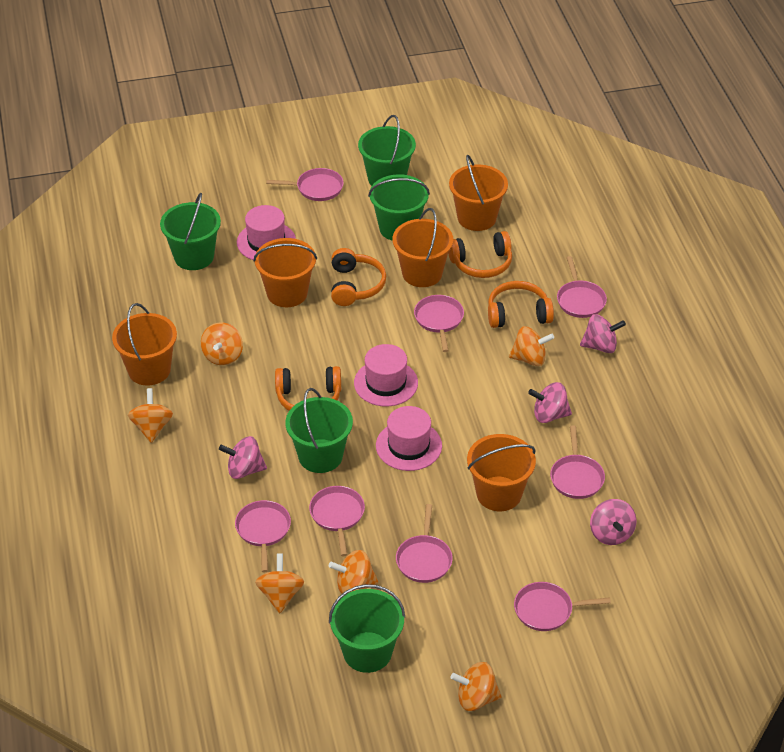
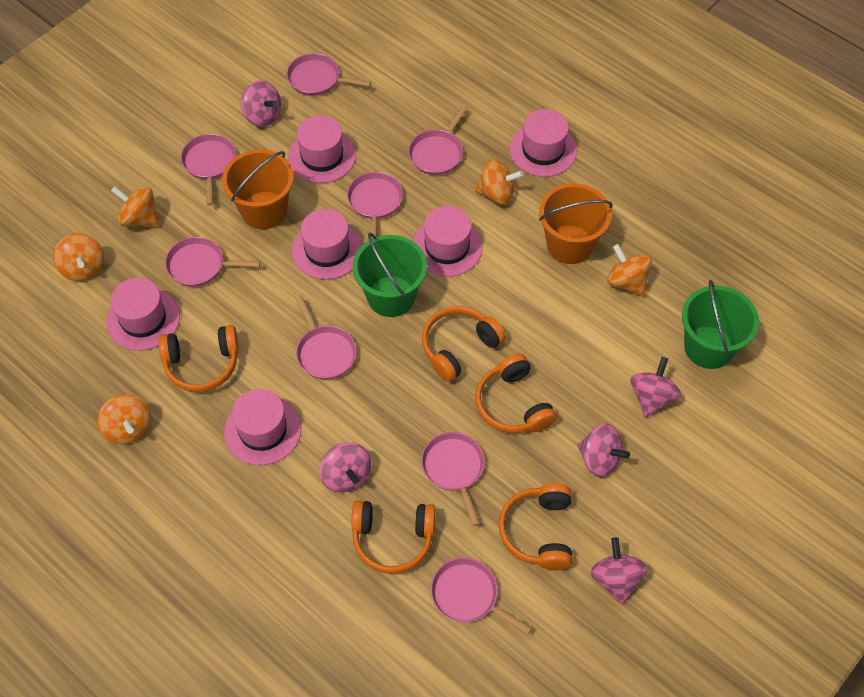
green bucket: 5 -> 2
orange bucket: 5 -> 2
orange headphones: 4 -> 5
orange spinning top: 6 -> 5
pink hat: 3 -> 6
pink spinning top: 4 -> 5

